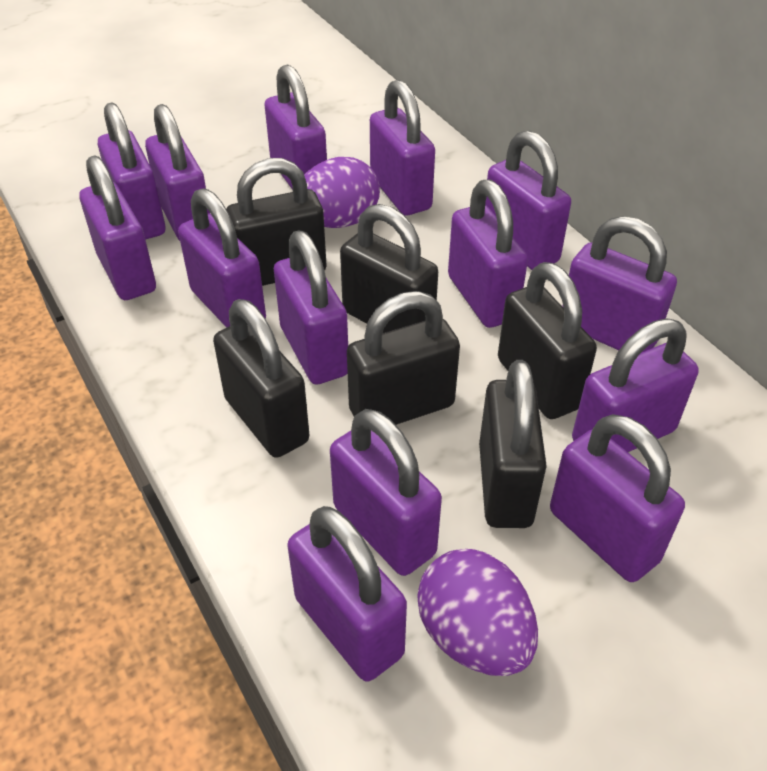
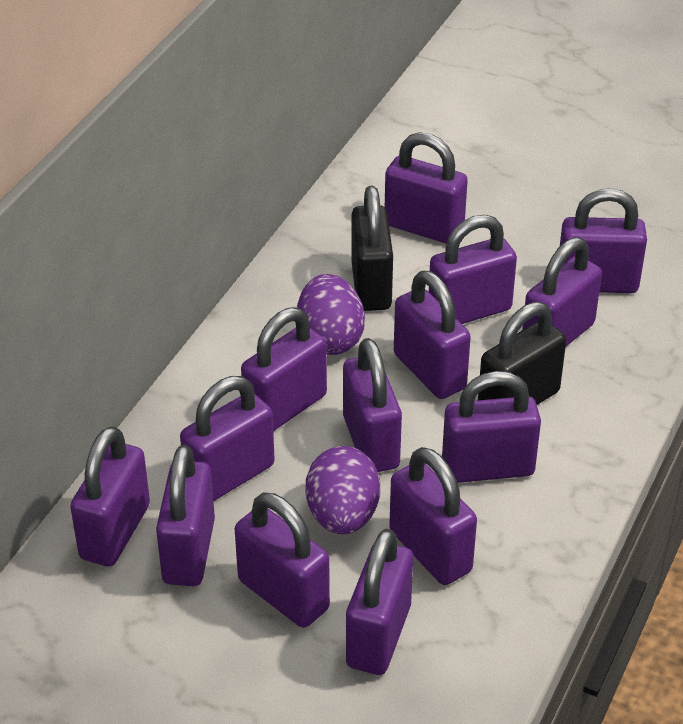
black padlock: 6 -> 2

